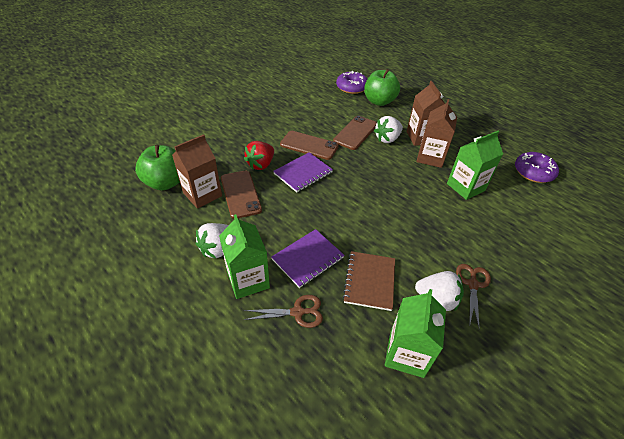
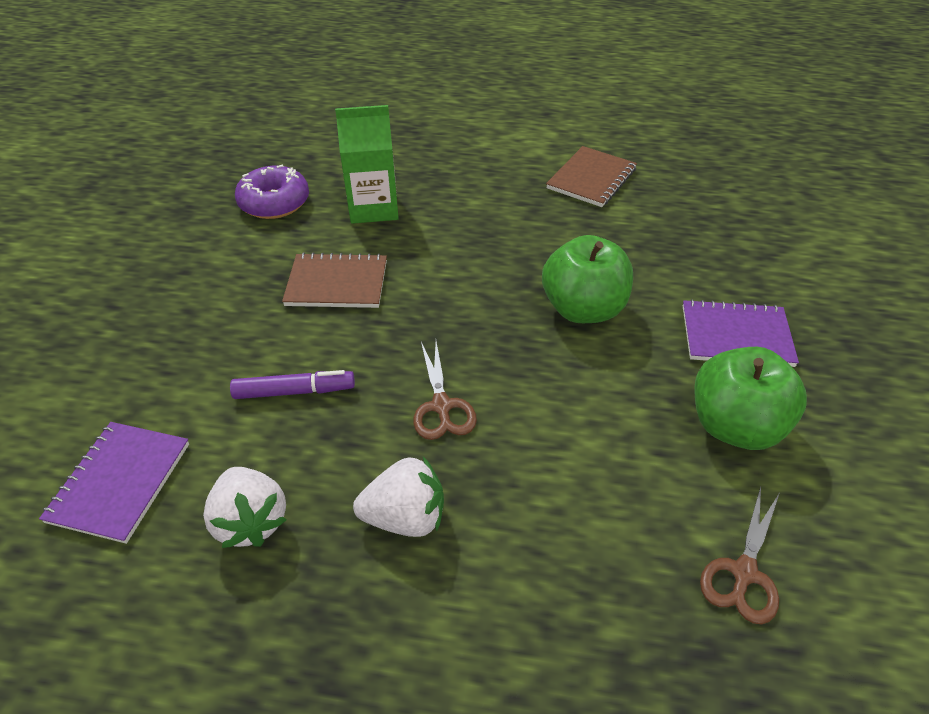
brown carton: 3 -> 0
brown notebook: 1 -> 2
brown phone: 3 -> 0
green carton: 3 -> 1
purple donut: 2 -> 1
purple marker: 0 -> 1
red strawberry: 1 -> 0
white strawberry: 3 -> 2

